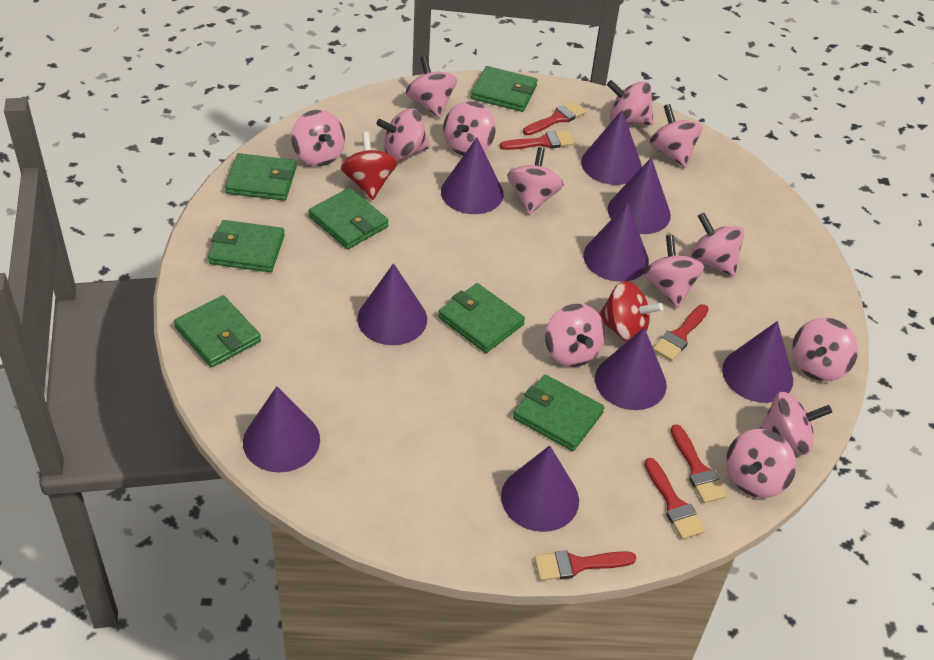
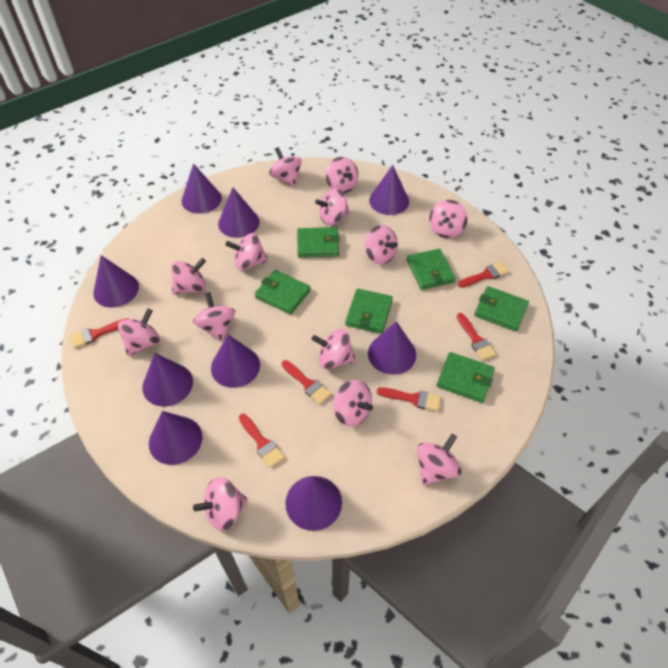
green wallet: 7 -> 6
red spinning top: 2 -> 0

